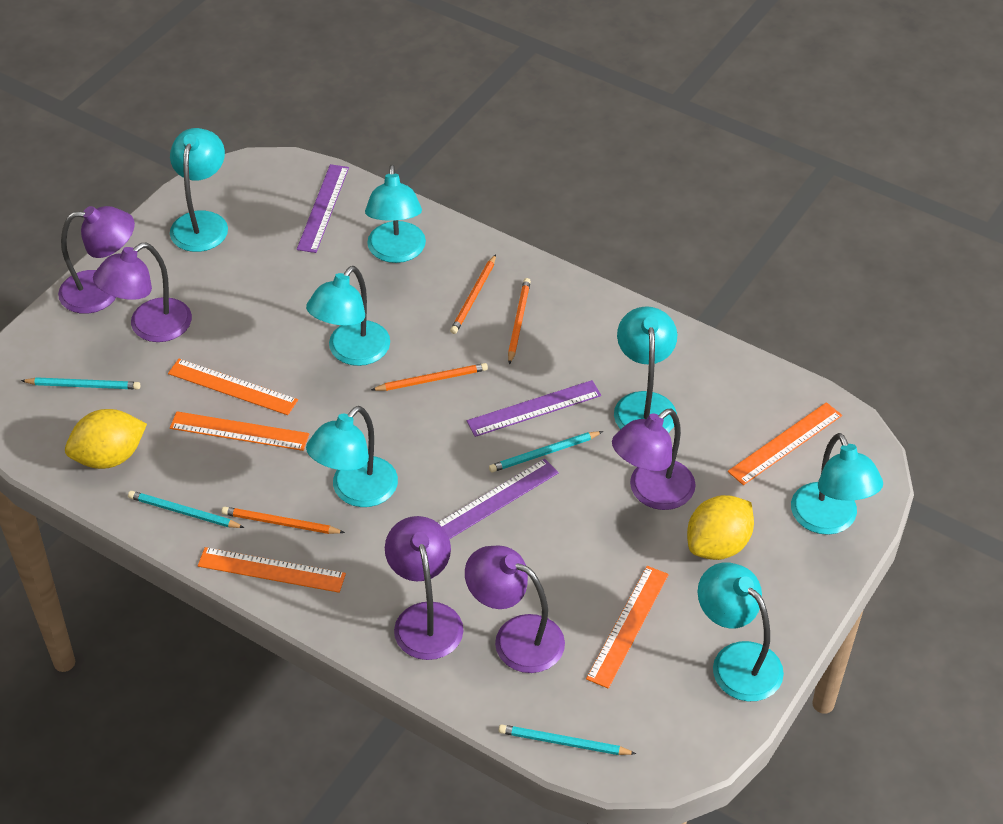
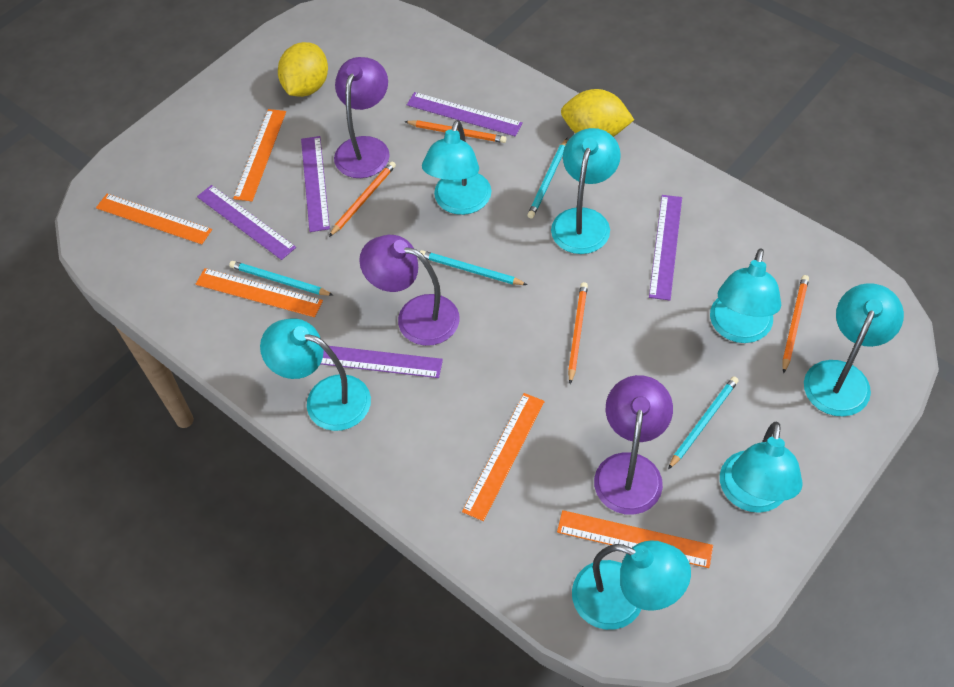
purple lamp: 5 -> 3
purple ruler: 3 -> 5

